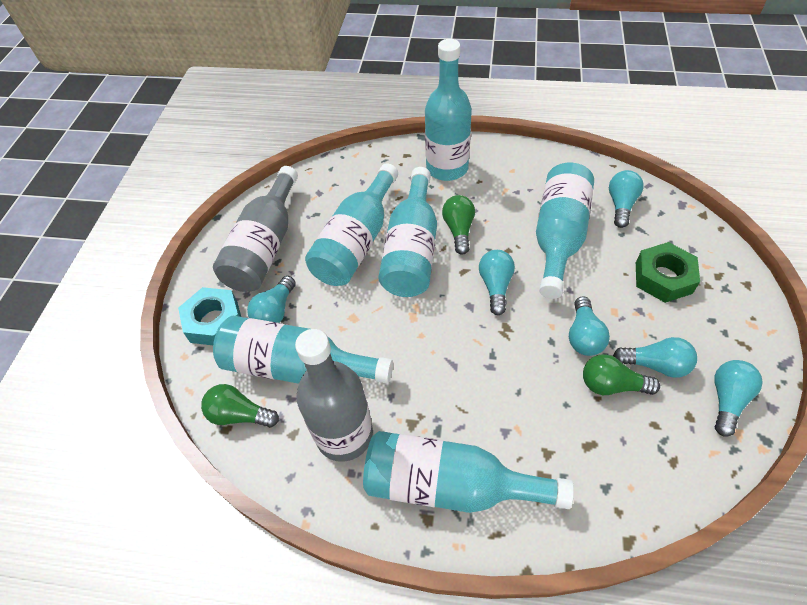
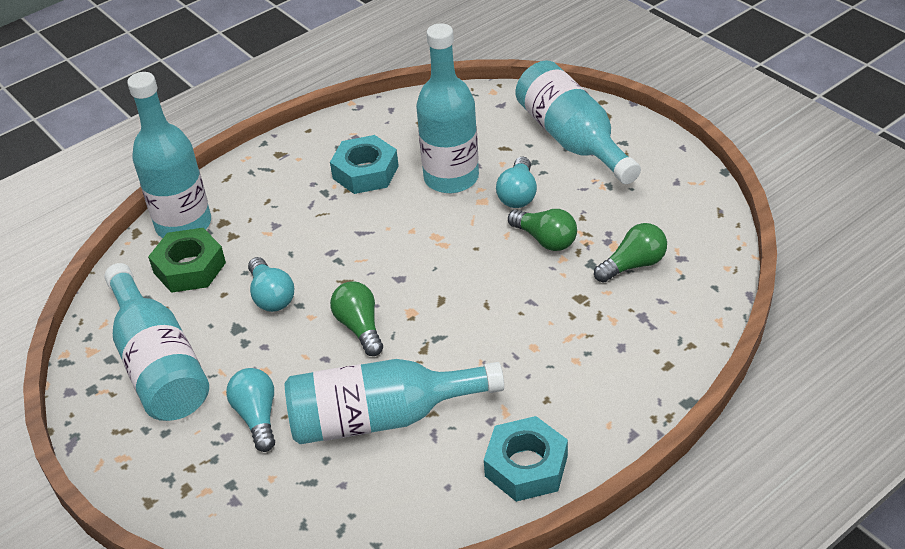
grey bottle: 2 -> 0
turquoise bottle: 6 -> 5
turquoise light bulb: 6 -> 3
turquoise nut: 1 -> 2

